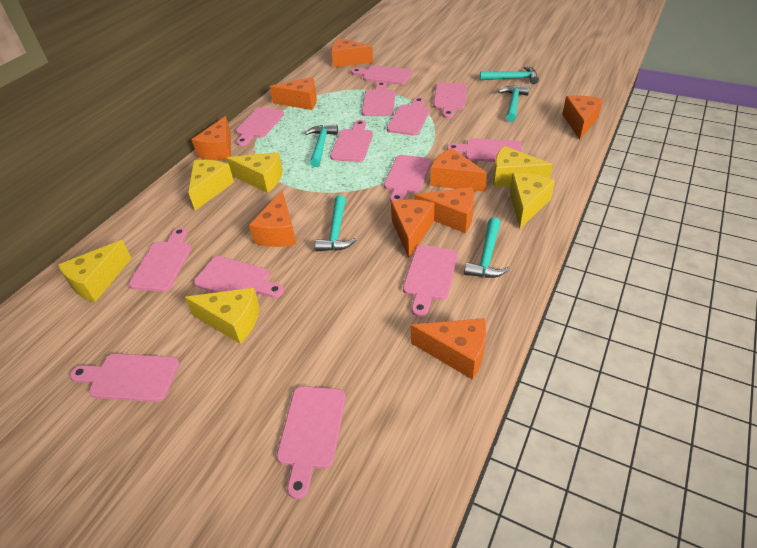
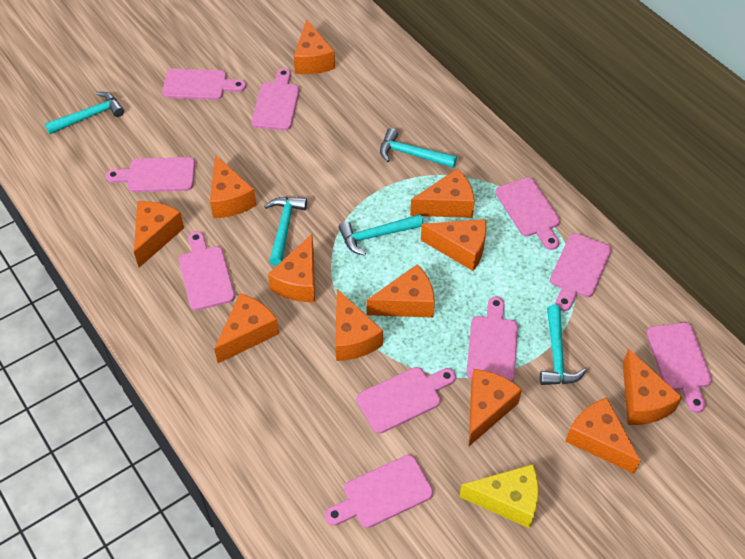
orange cheese: 9 -> 12
pink cutting board: 13 -> 10
yellow cheese: 6 -> 1

